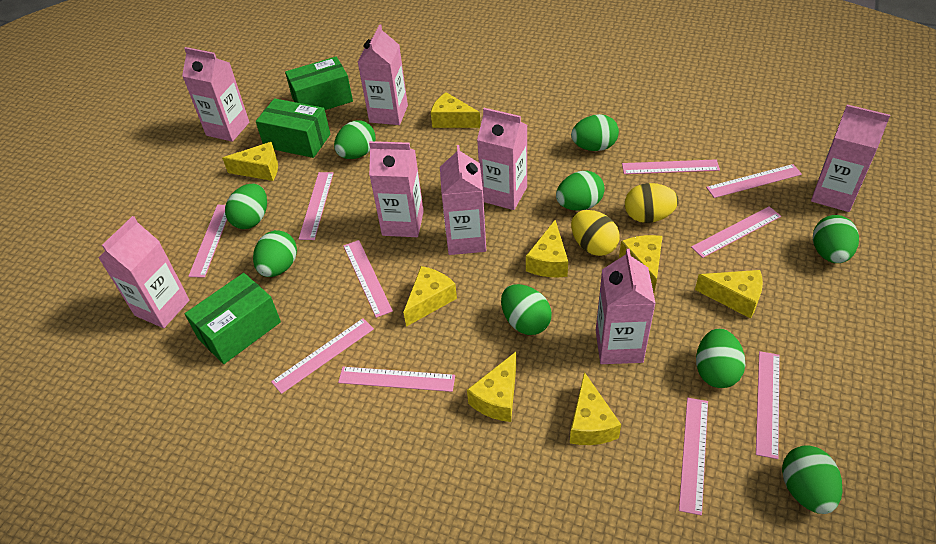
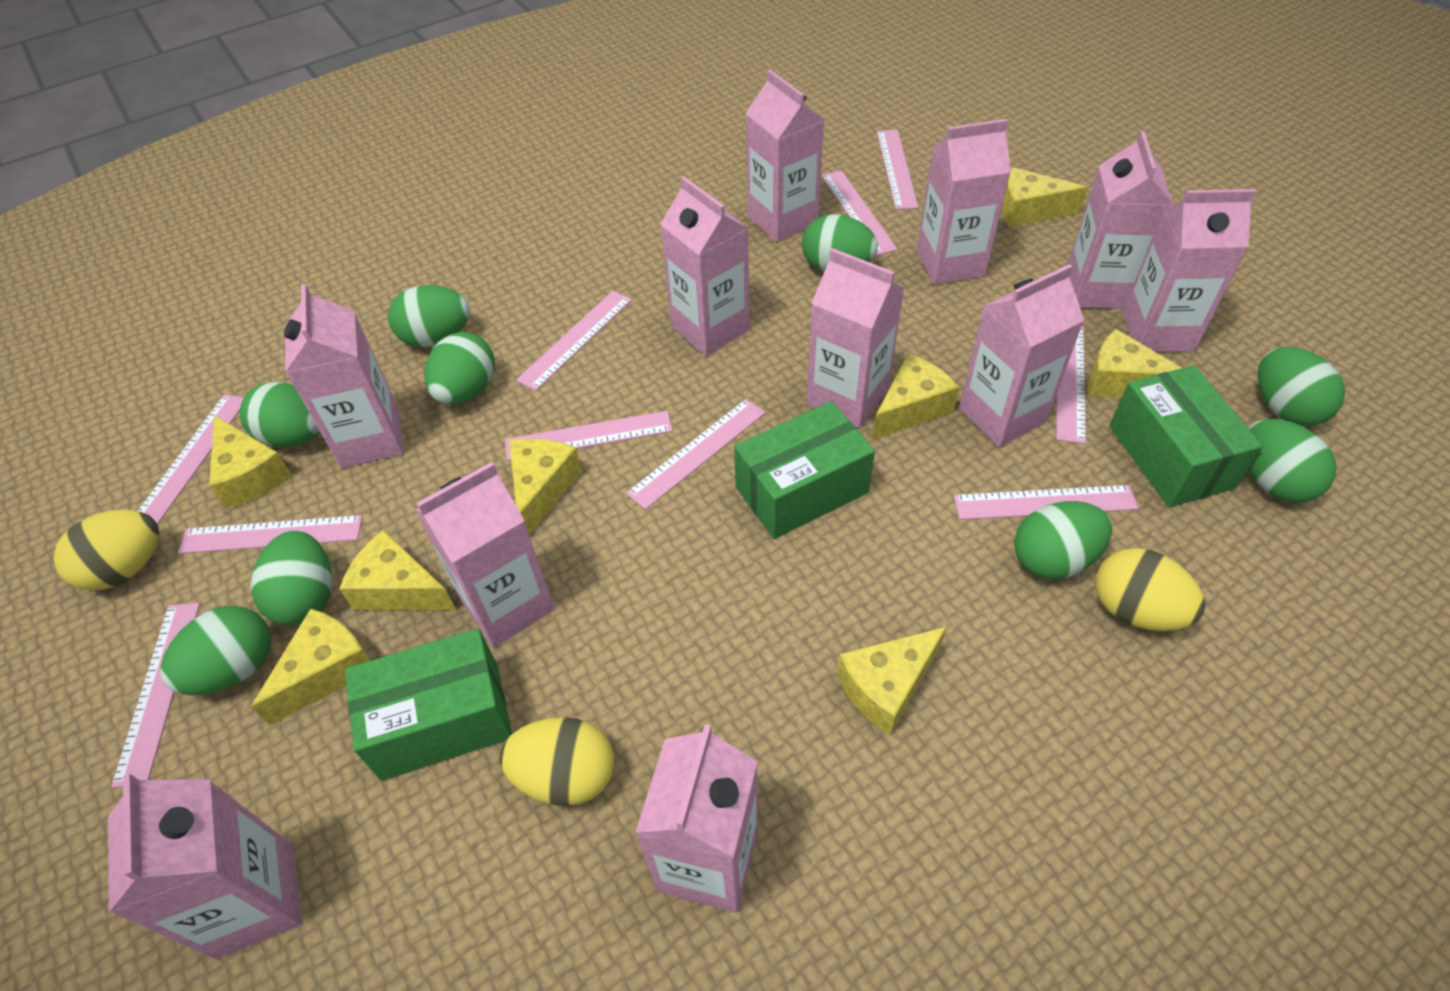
pink carton: 8 -> 11
yellow egg: 2 -> 3

